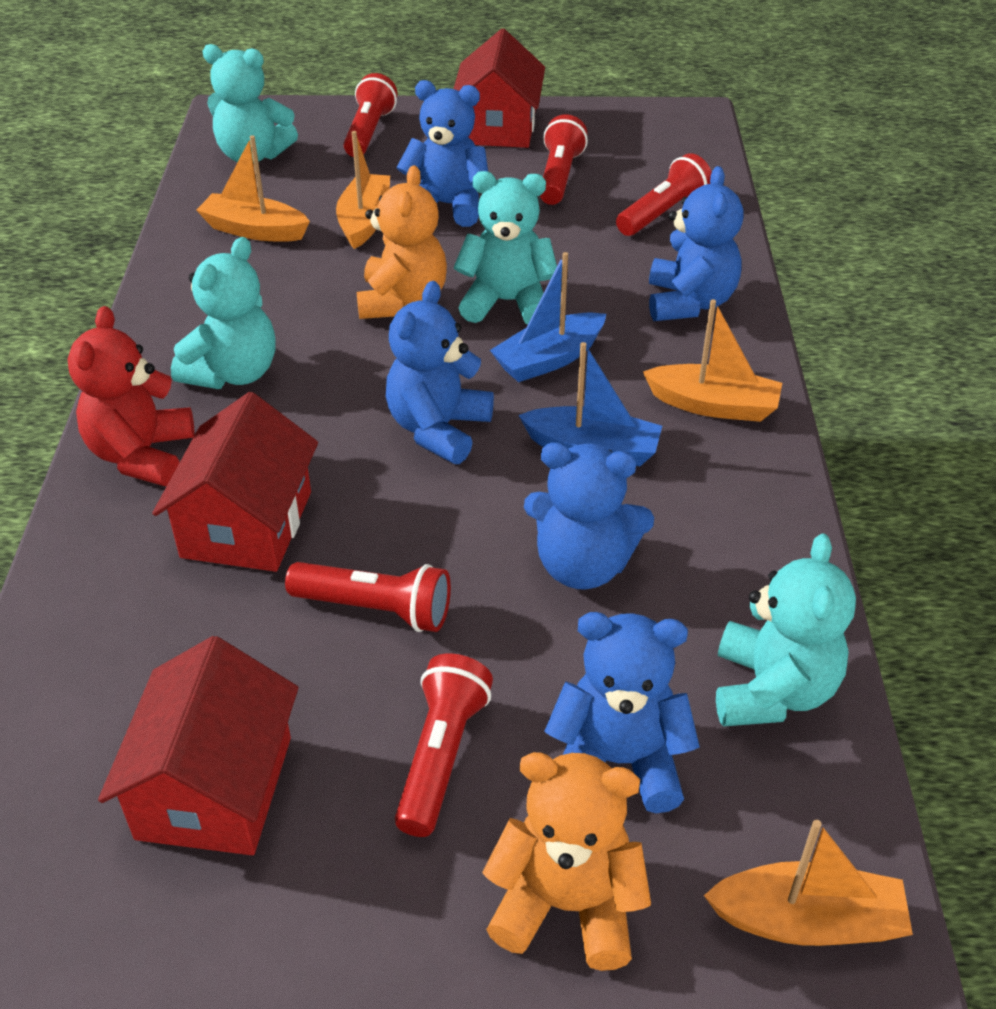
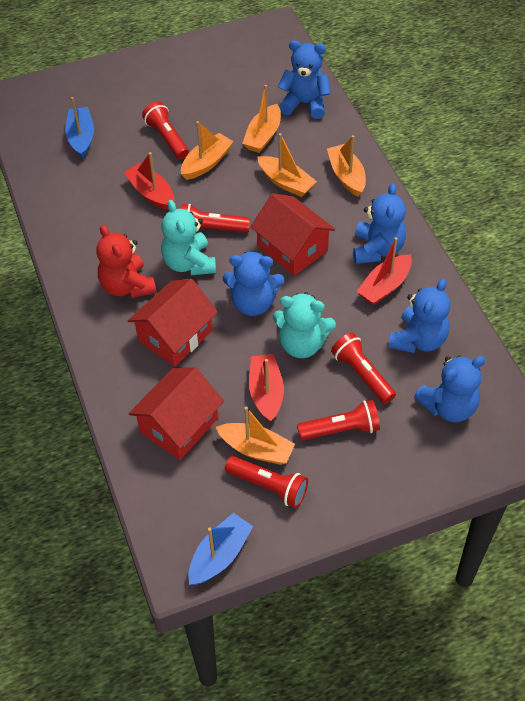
orange boat: 4 -> 5
orange teddy bear: 2 -> 0
red boat: 0 -> 3
turquoise teddy bear: 4 -> 2

